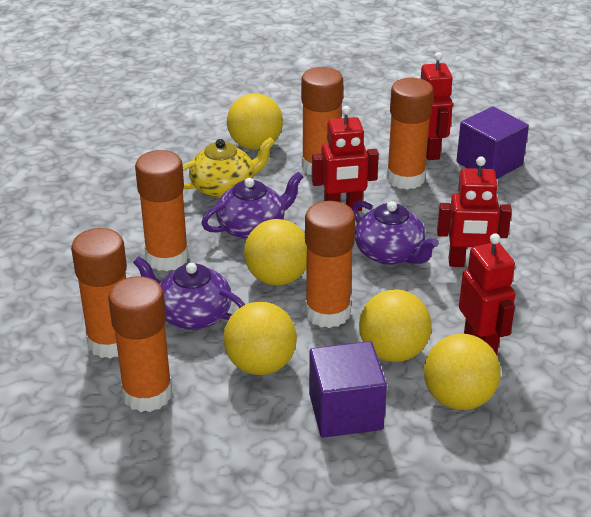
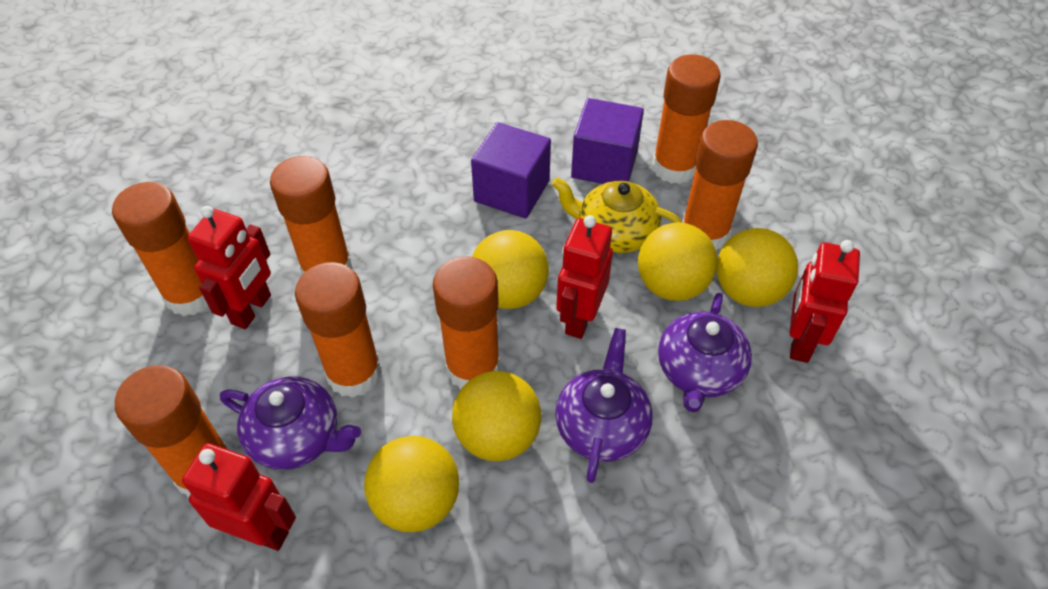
orange glue stick: 6 -> 7

